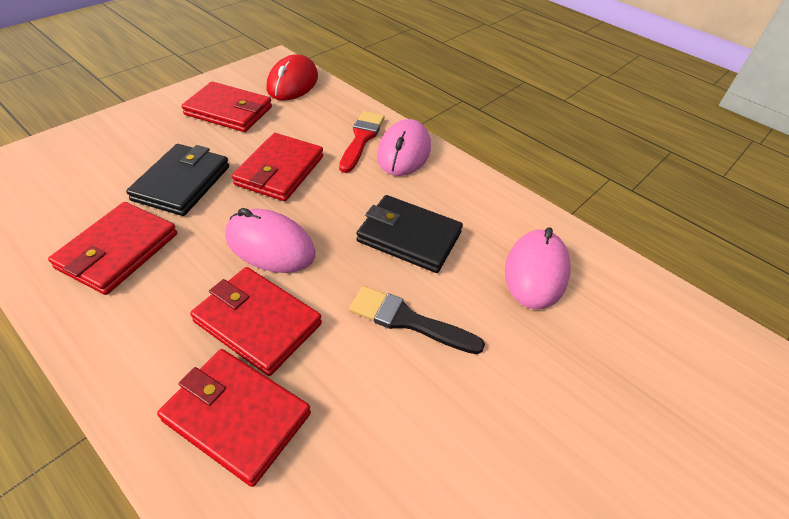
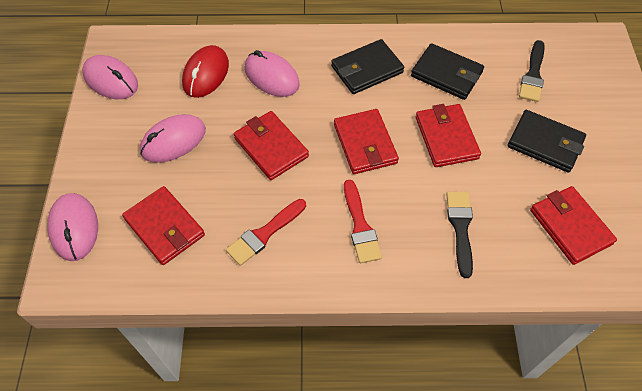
black brush: 1 -> 2
black wallet: 2 -> 3
pink mouse: 3 -> 4
red brush: 1 -> 2

